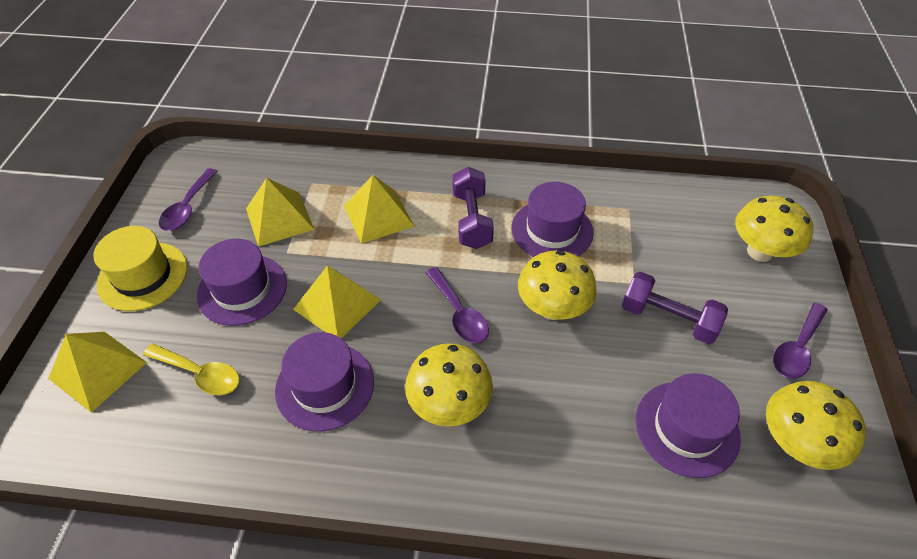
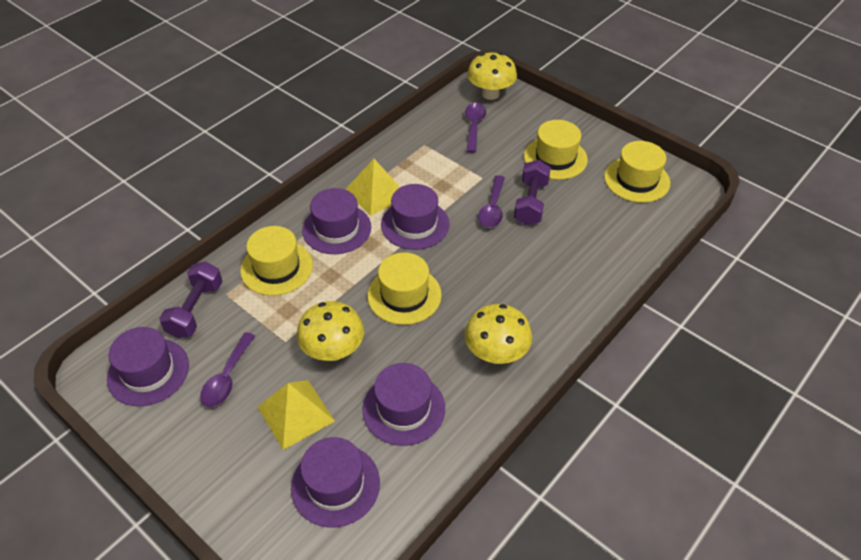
purple hat: 4 -> 5
yellow hat: 1 -> 4
yellow mushroom: 4 -> 3
yellow pyramid: 4 -> 2
yellow spoon: 1 -> 0

